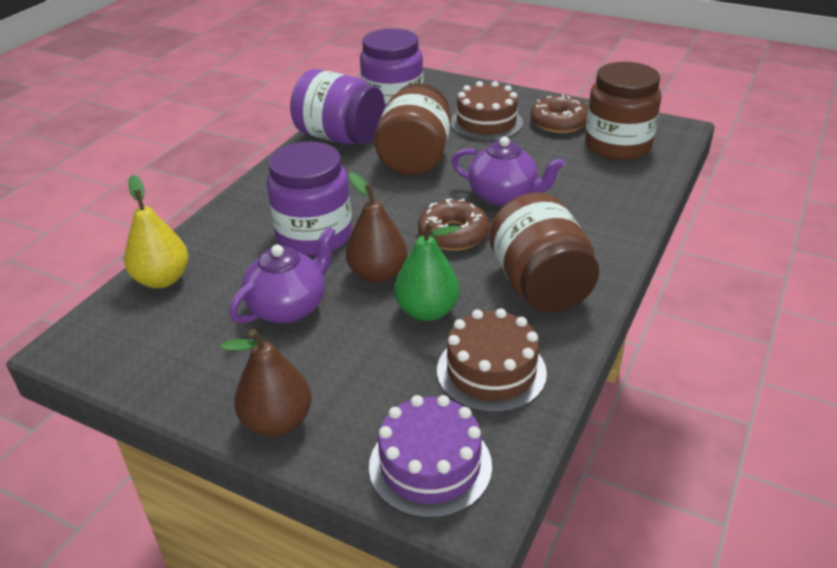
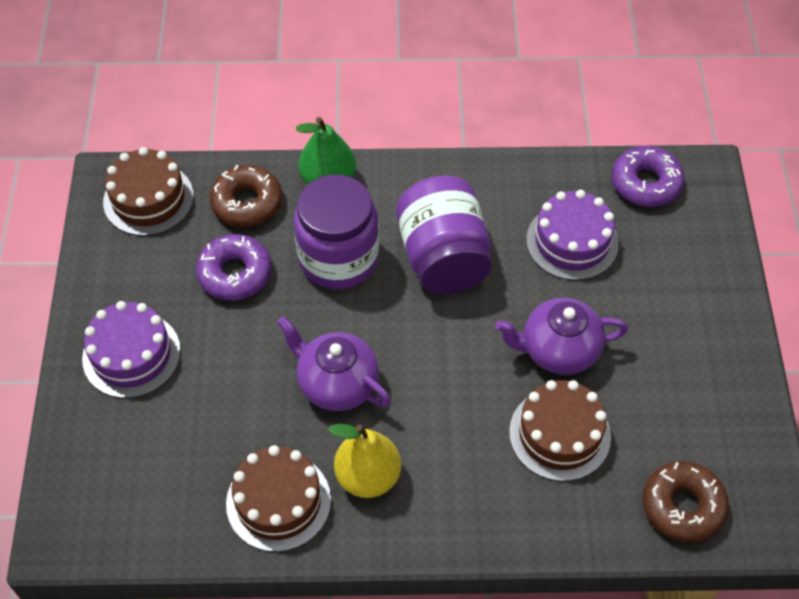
brown cake: 2 -> 3
brown jar: 3 -> 0
brown pear: 2 -> 0
purple cake: 1 -> 2
purple donut: 0 -> 2
purple jar: 3 -> 2

